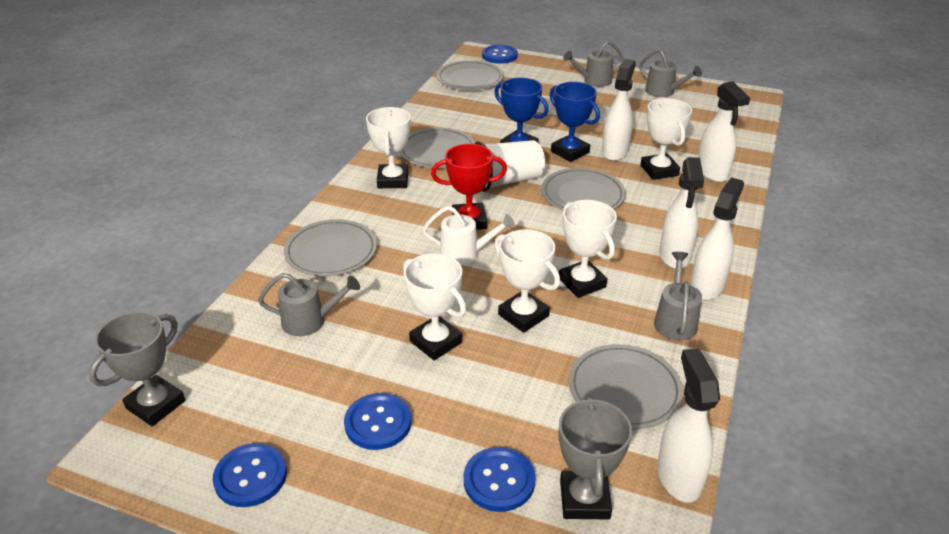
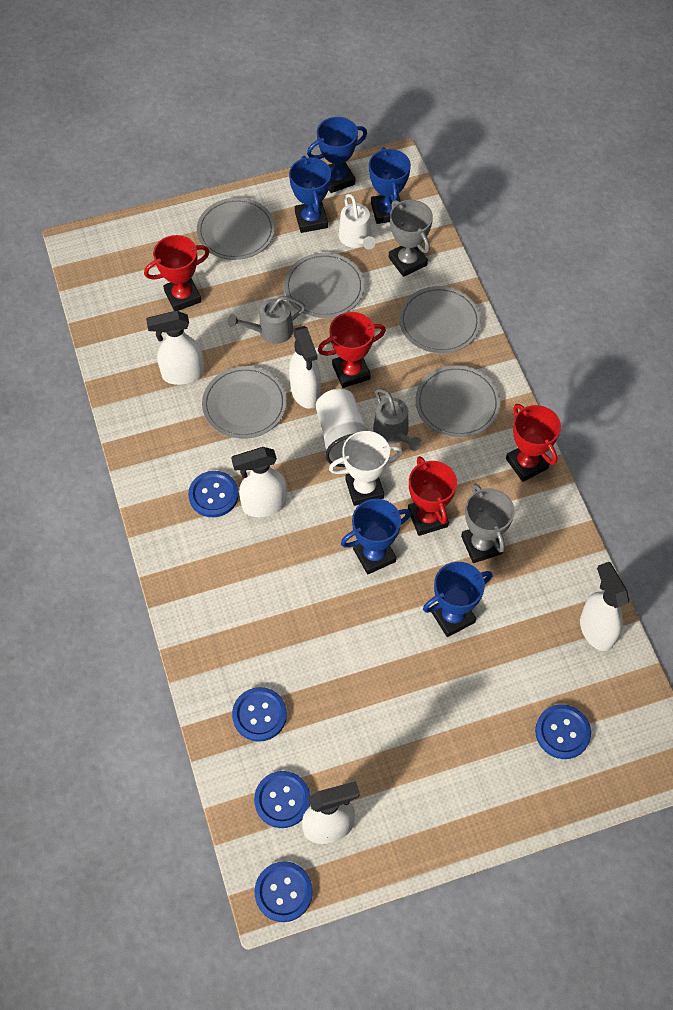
blue button: 4 -> 5
blue trophy: 2 -> 5
grey watering can: 4 -> 2
red trophy: 1 -> 4
white trophy: 5 -> 1

